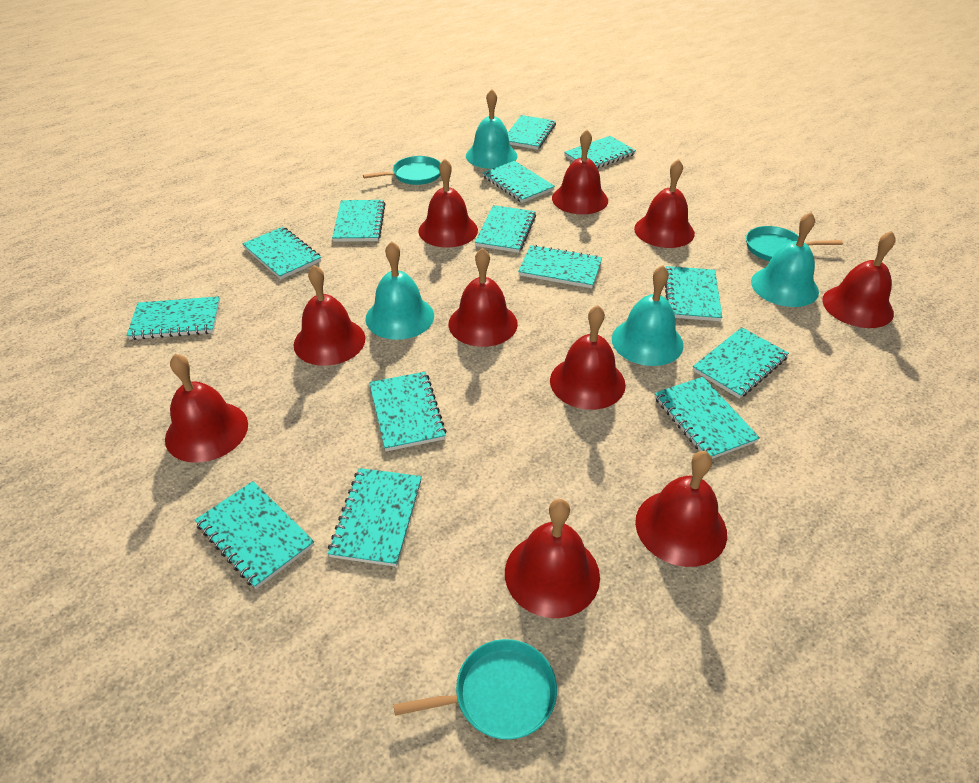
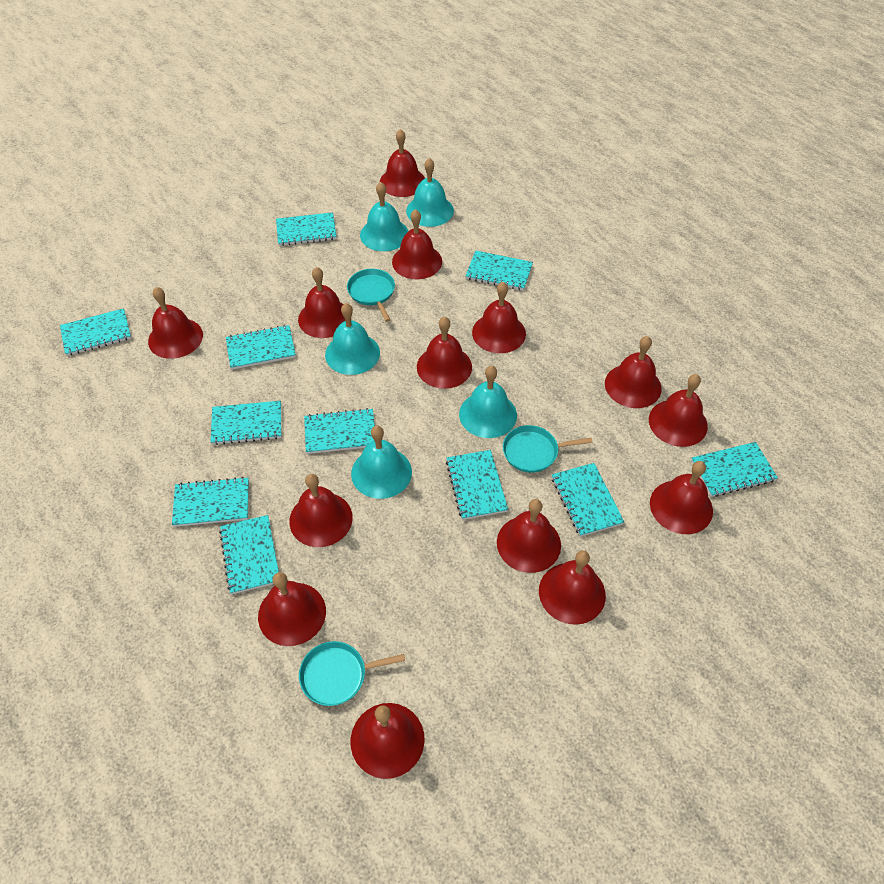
red bell: 10 -> 14
turquoise bell: 4 -> 5
turquoise notebook: 14 -> 11

